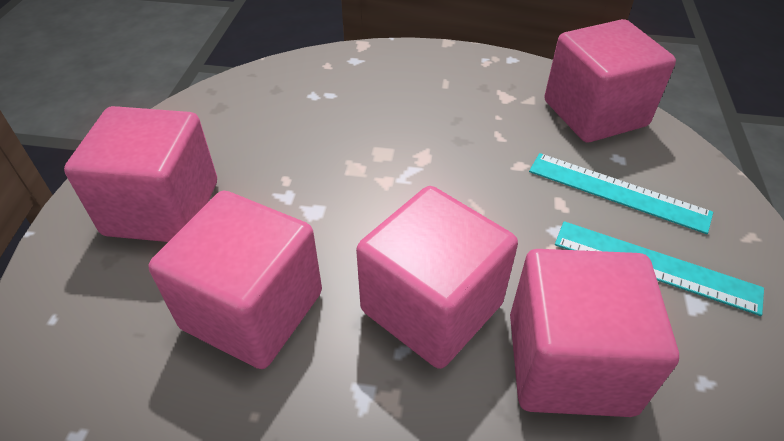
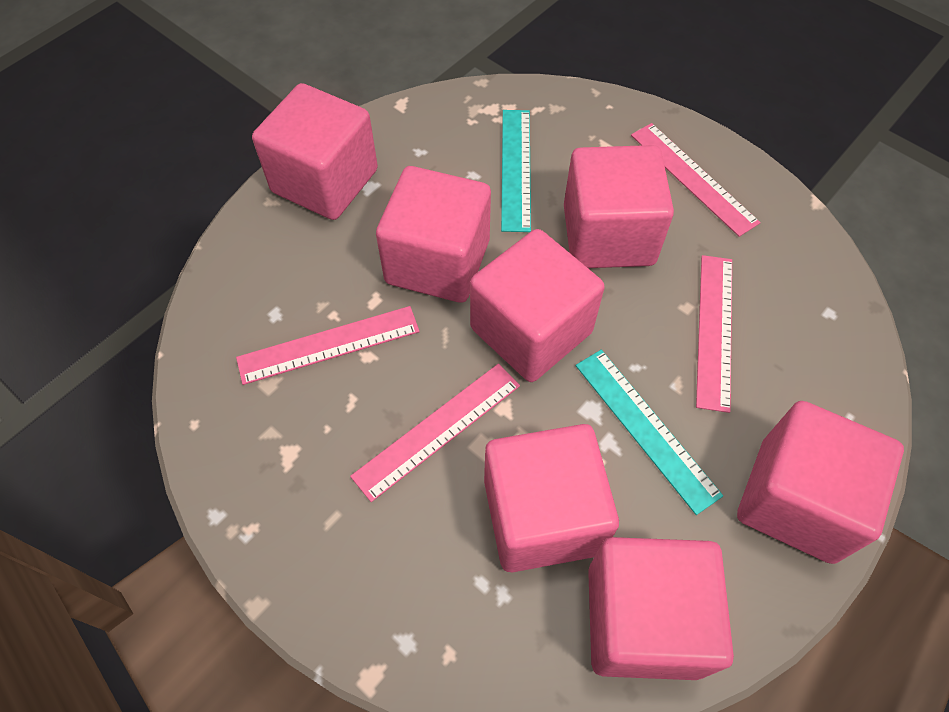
pink cube: 5 -> 7
pink ruler: 0 -> 4

